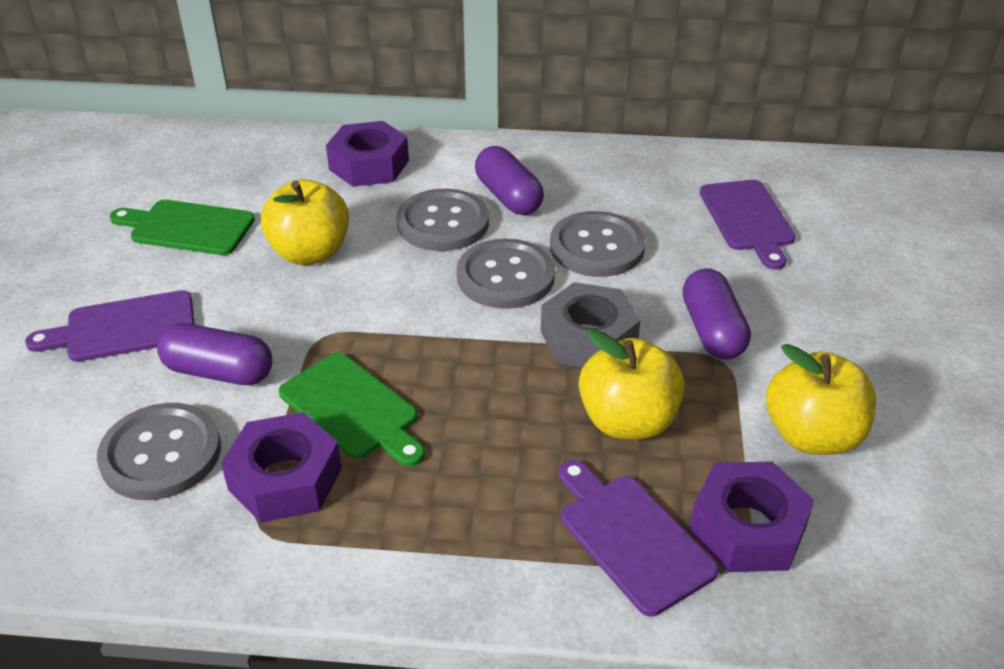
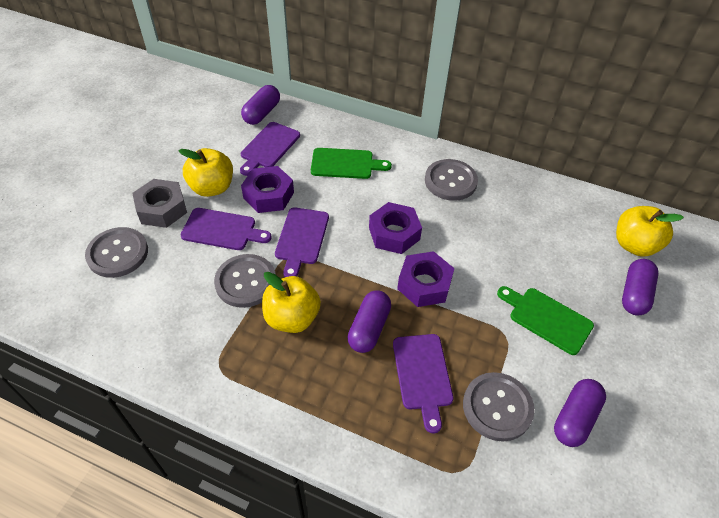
purple capsule: 3 -> 4
purple cutting board: 3 -> 4

